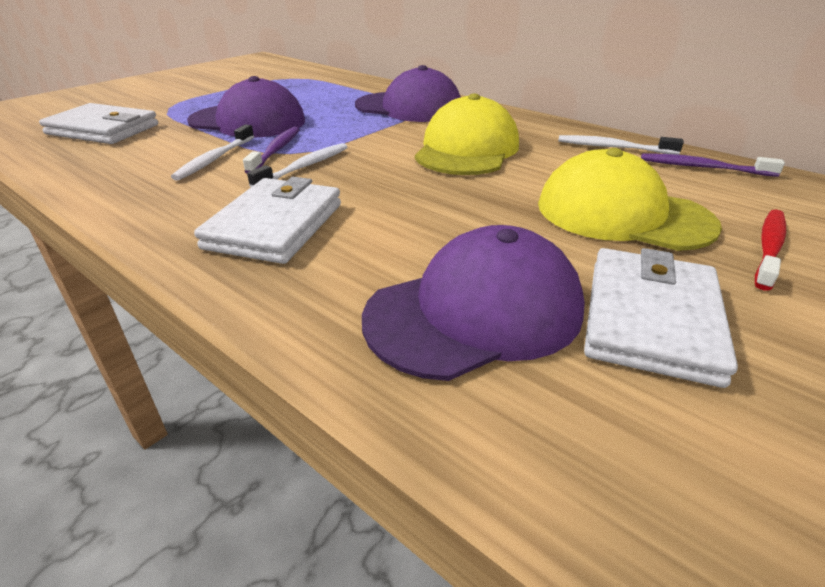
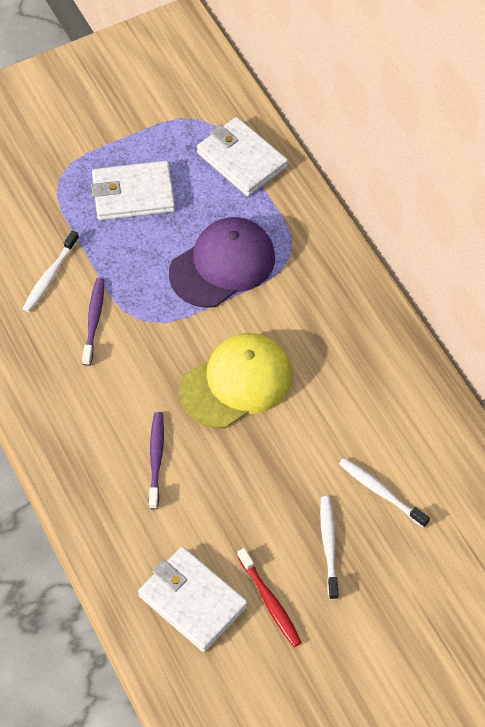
purple cap: 3 -> 1
yellow cap: 2 -> 1

